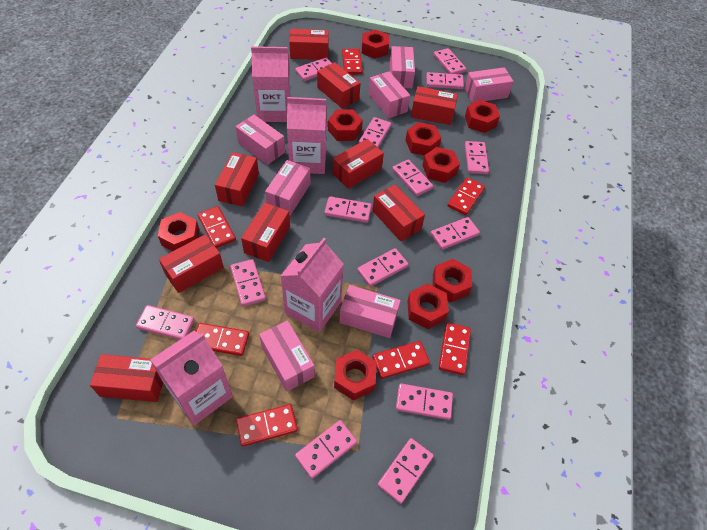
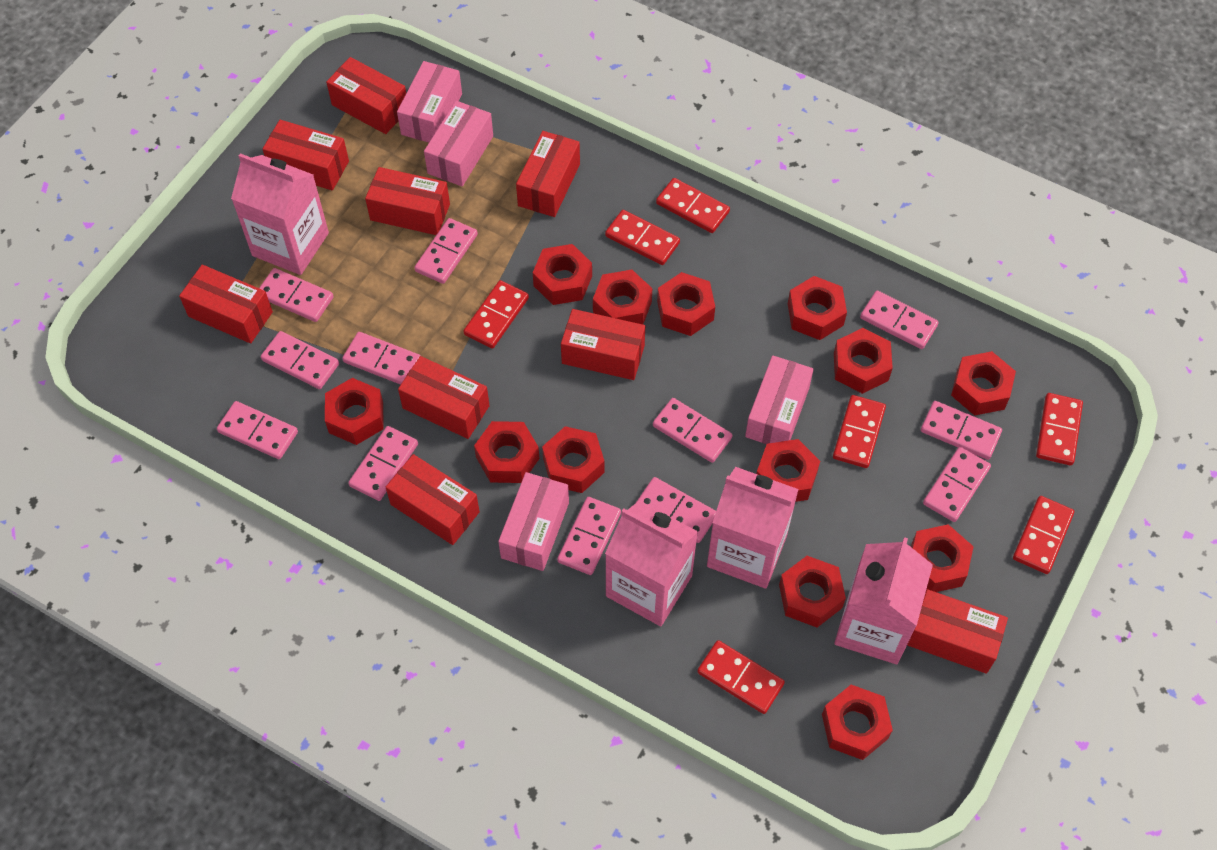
pink box: 7 -> 4
pink domino: 14 -> 12
red nut: 9 -> 13

